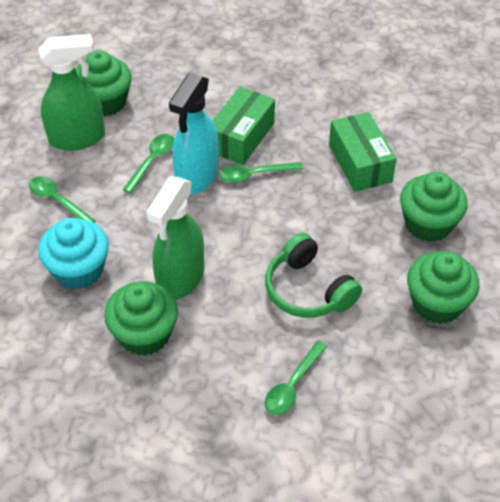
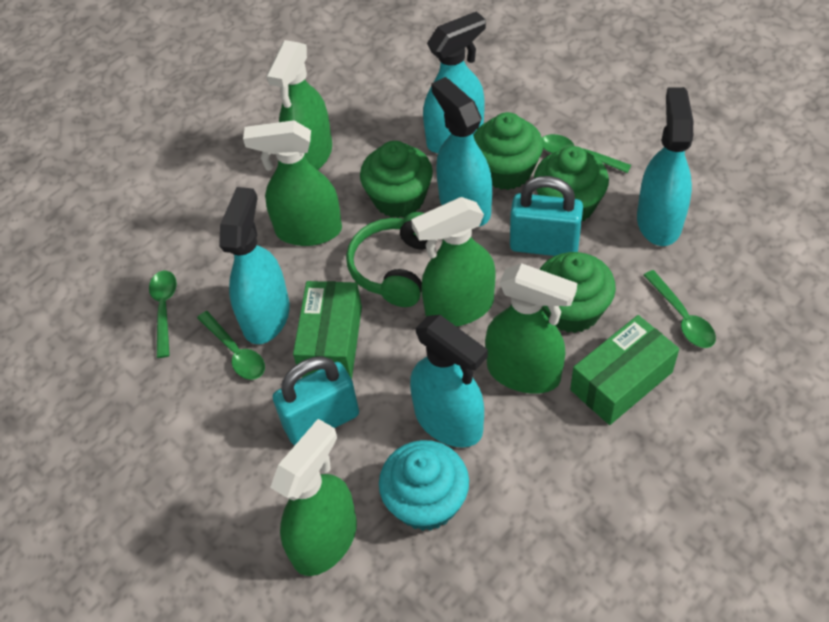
green spray bottle: 2 -> 5
turquoise padlock: 0 -> 2
turquoise spray bottle: 1 -> 5

